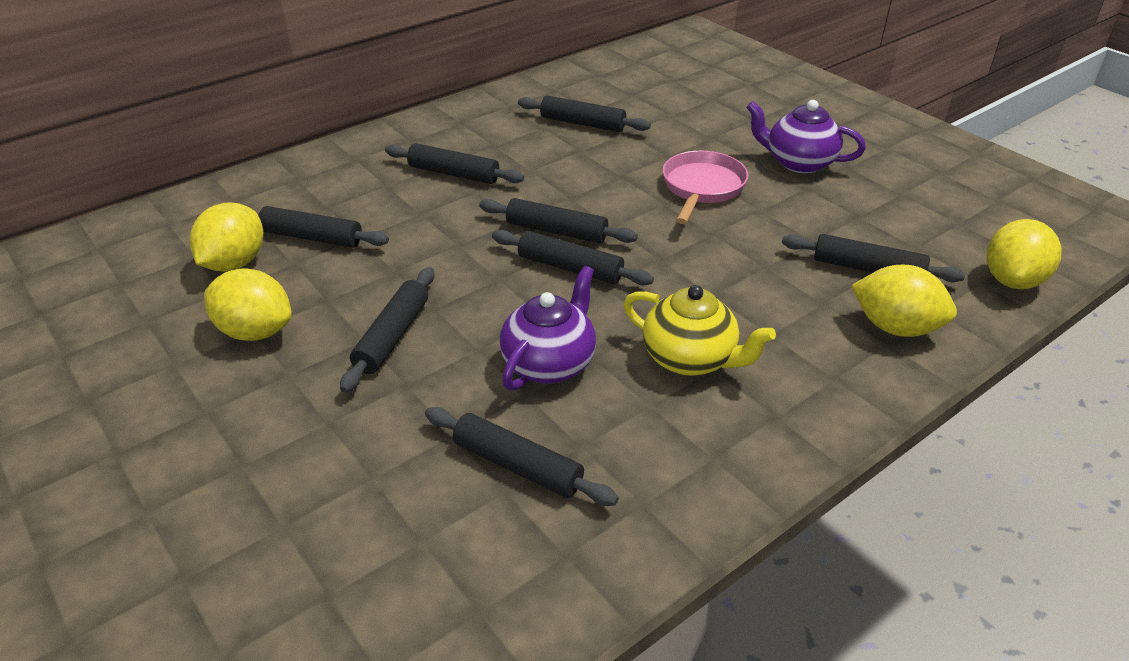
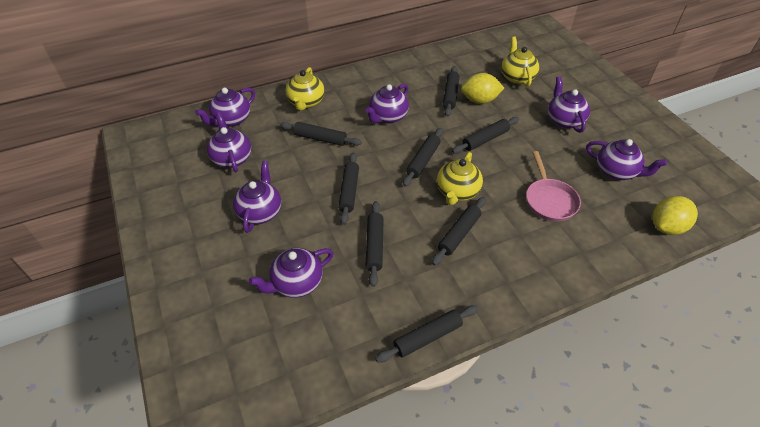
purple teapot: 2 -> 7
yellow lemon: 4 -> 2
yellow teapot: 1 -> 3

